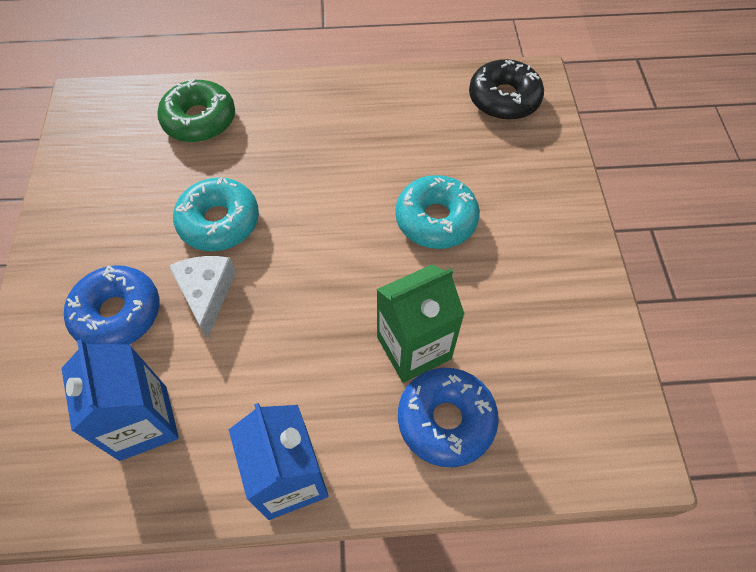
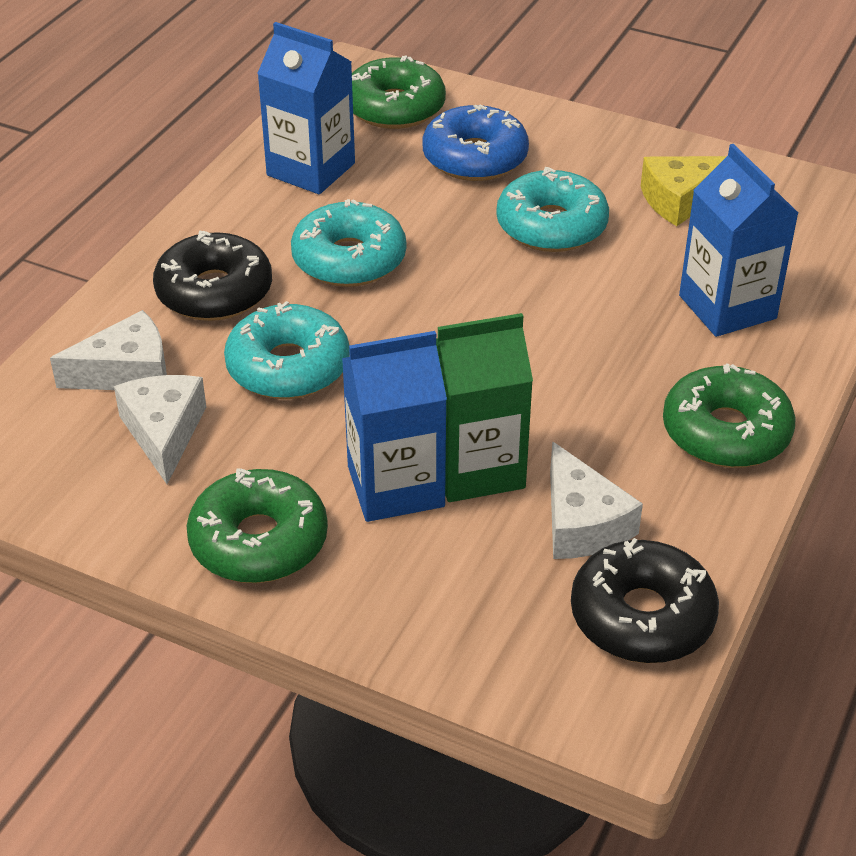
black donut: 1 -> 2
blue carton: 2 -> 3
blue donut: 2 -> 1
green donut: 1 -> 3
turquoise donut: 2 -> 3
white cheese: 1 -> 3
yellow cheese: 0 -> 1

